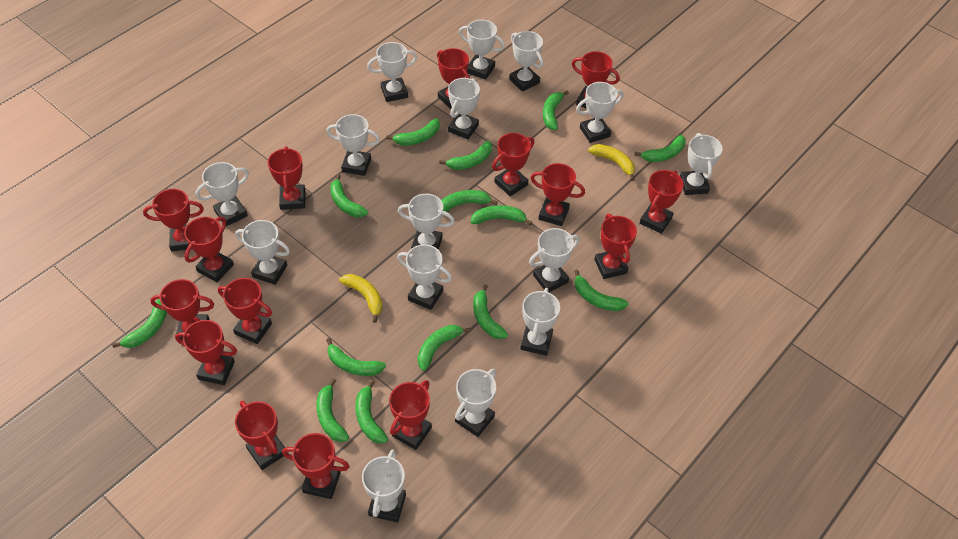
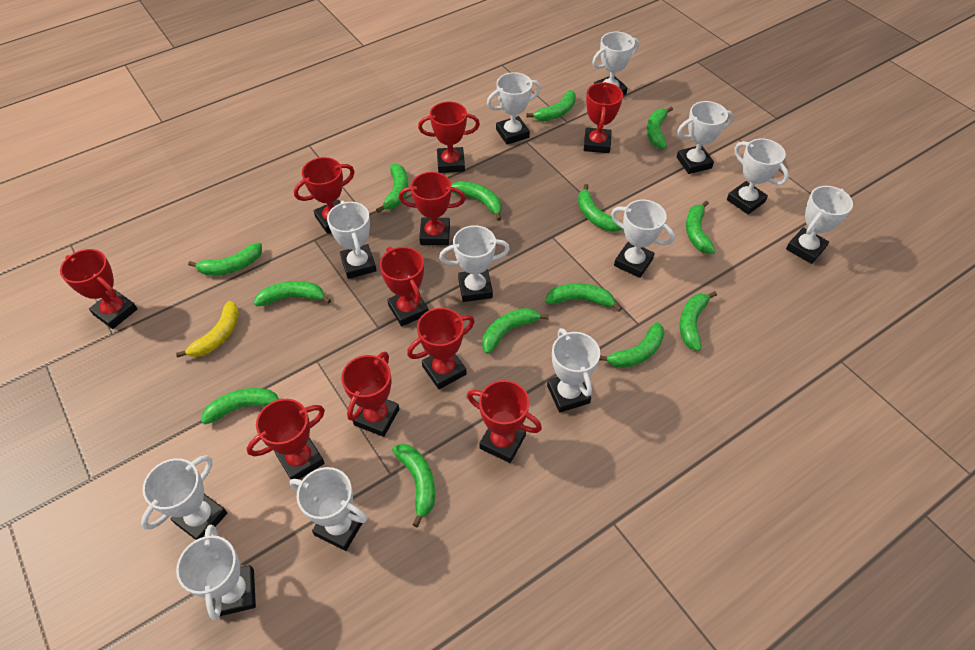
red trophy: 15 -> 10
white trophy: 15 -> 12
yellow banana: 2 -> 1

